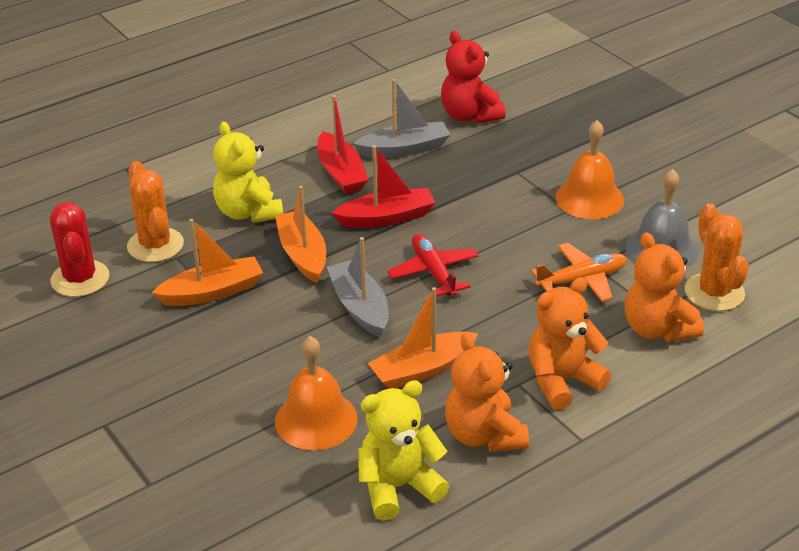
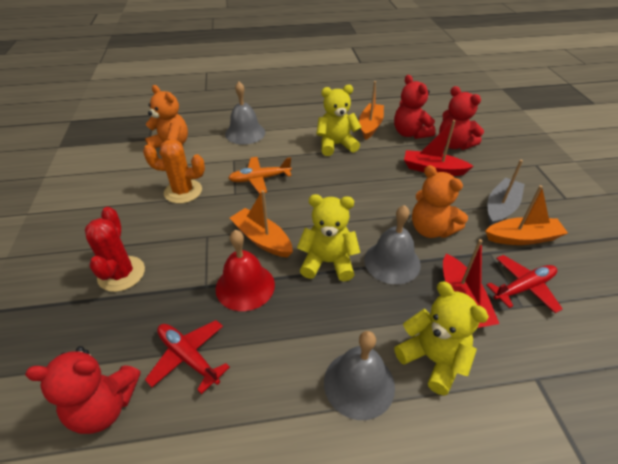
grey bell: 1 -> 3
grey boat: 2 -> 1
orange bell: 2 -> 0
orange cactus: 2 -> 1
orange teddy bear: 3 -> 2
red bell: 0 -> 1
red plane: 1 -> 2
red teddy bear: 1 -> 3
yellow teddy bear: 2 -> 3

